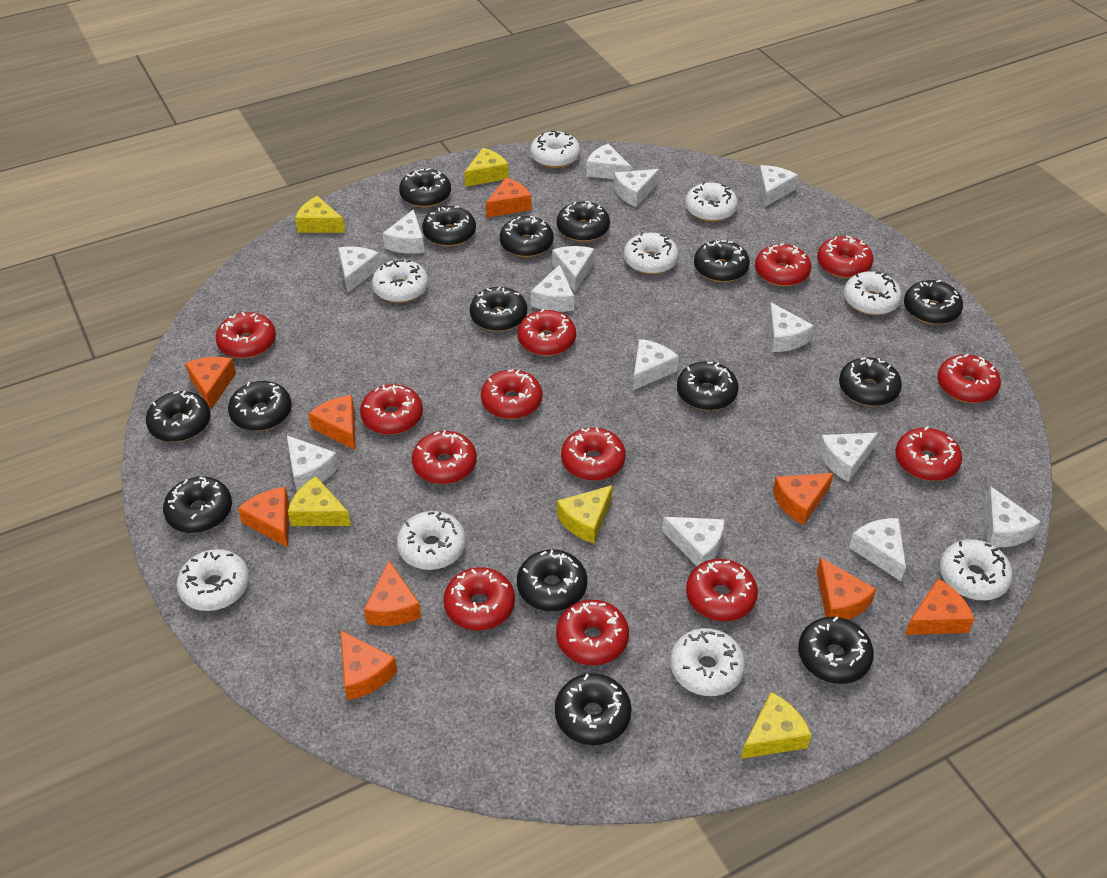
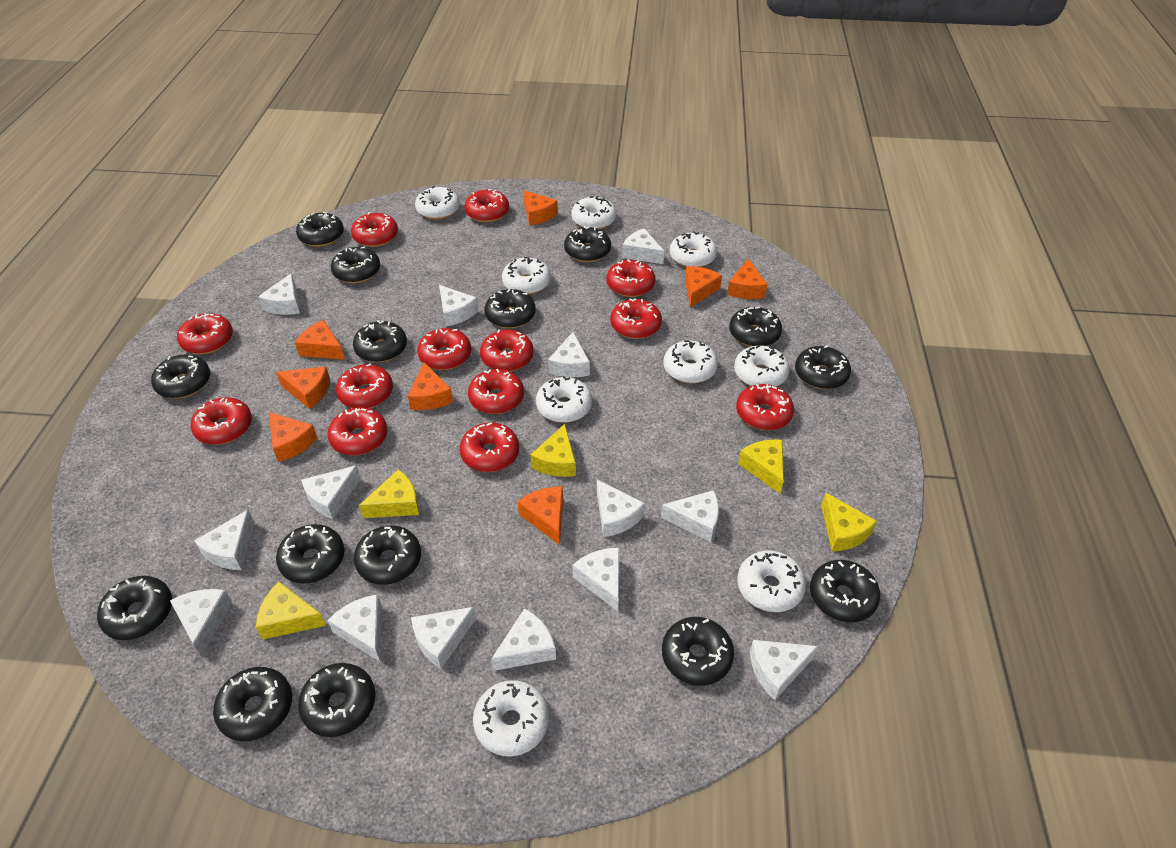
orange cheese: 9 -> 8

